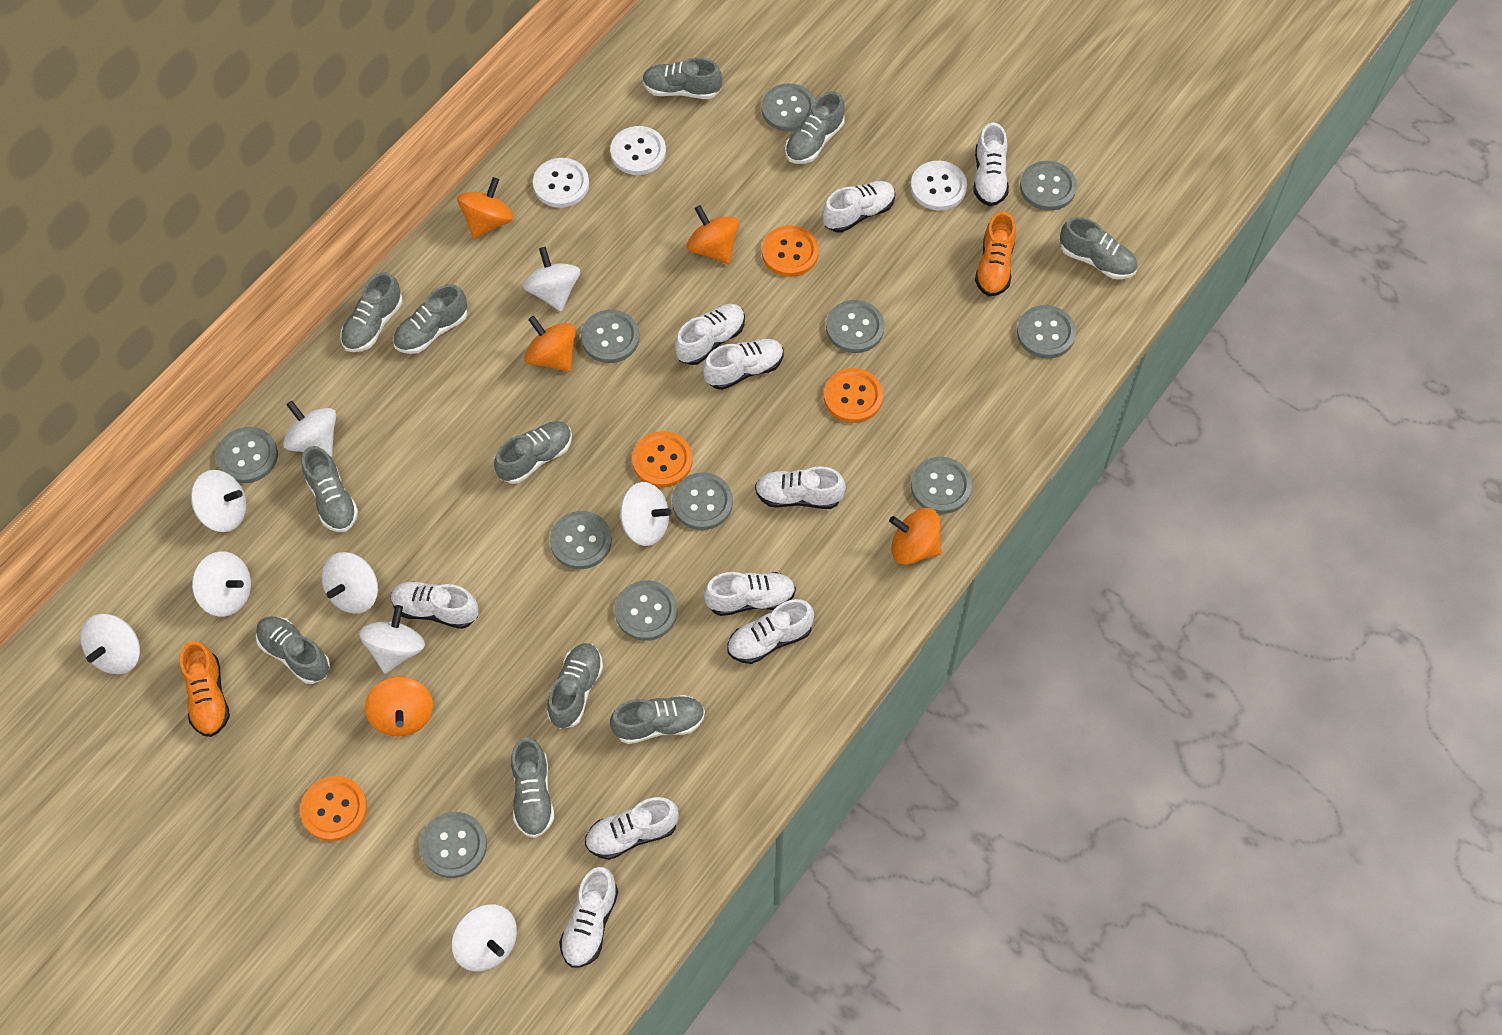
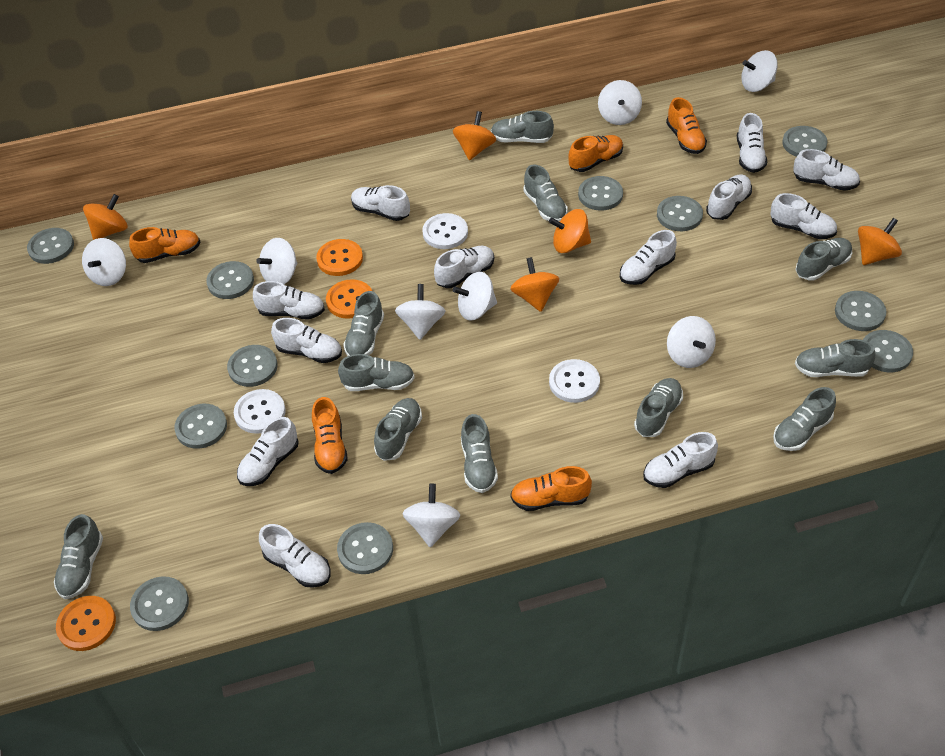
orange button: 4 -> 3
orange shoe: 2 -> 5
white shoe: 10 -> 12
white spinning top: 9 -> 8

